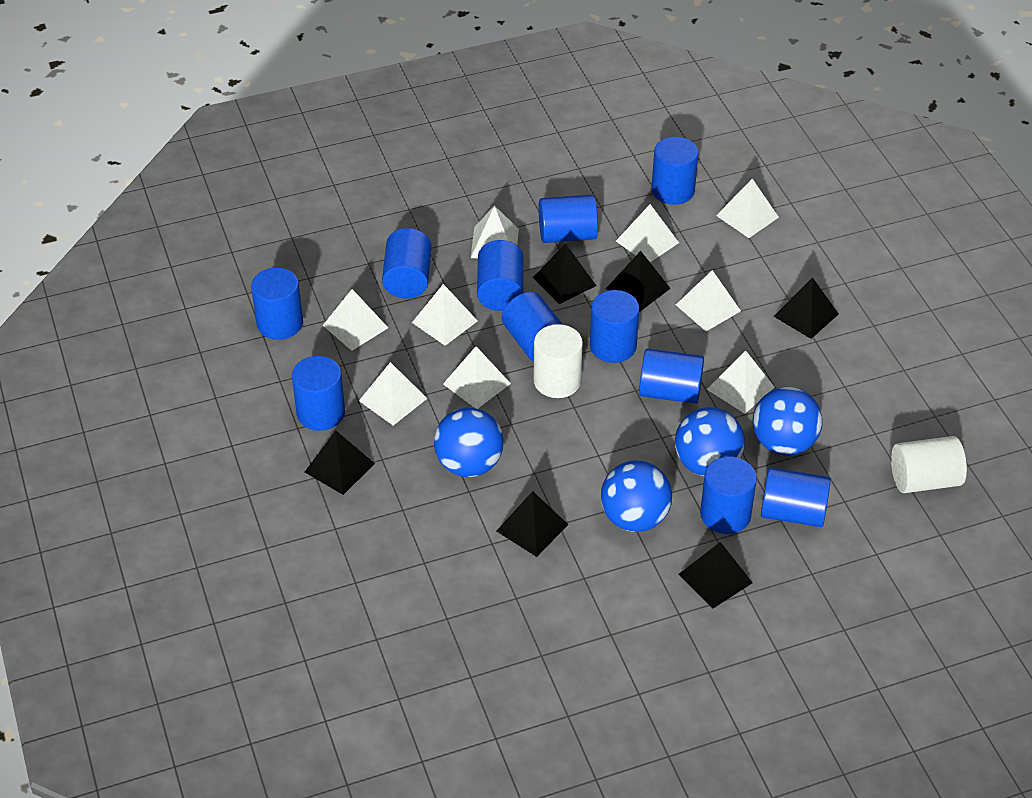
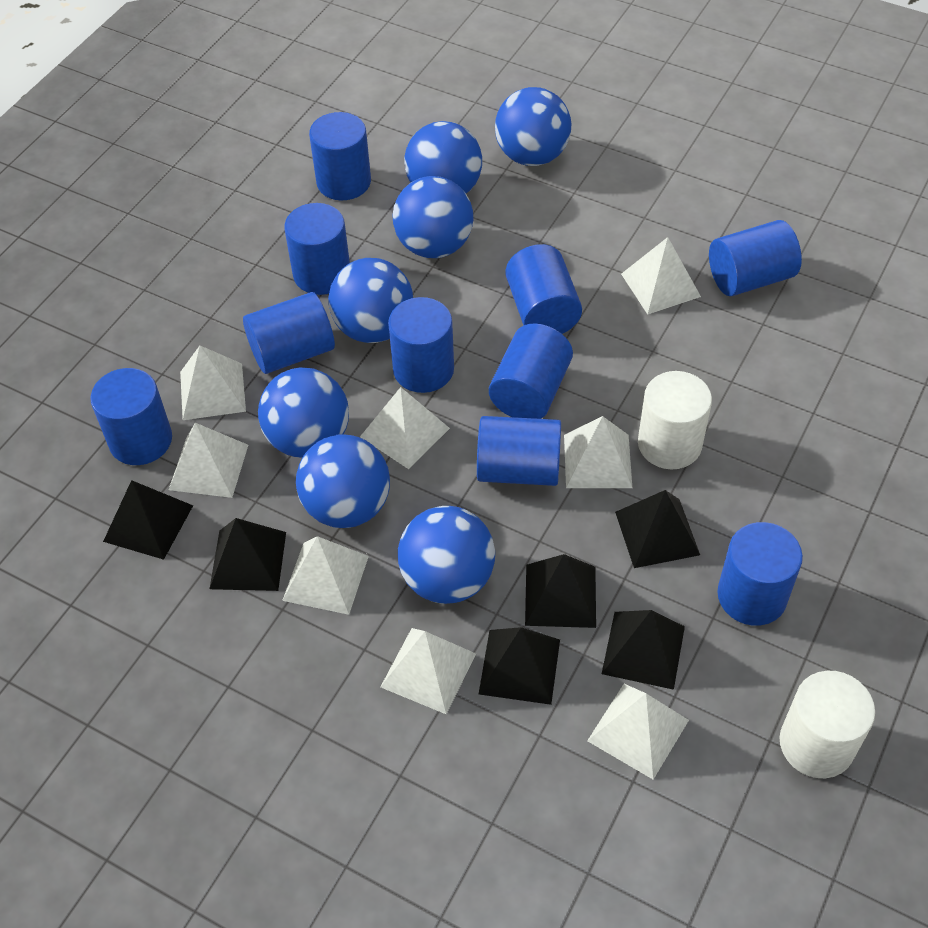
blue ball: 4 -> 7
blue cylinder: 11 -> 10
white pyramid: 9 -> 8

